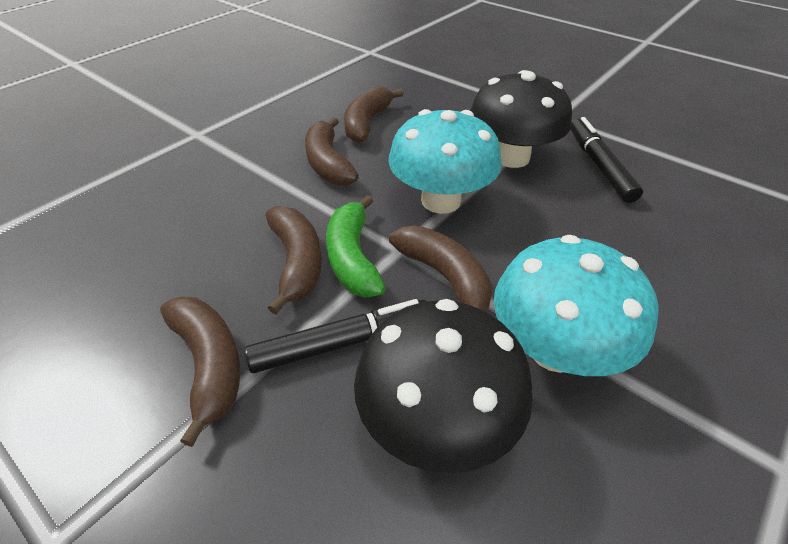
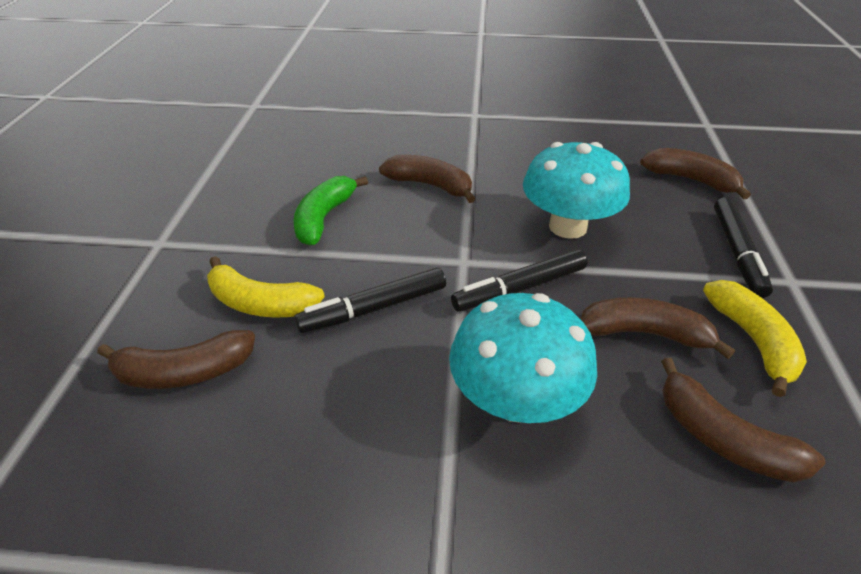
black marker: 2 -> 3
black mushroom: 2 -> 0
yellow banana: 0 -> 2

